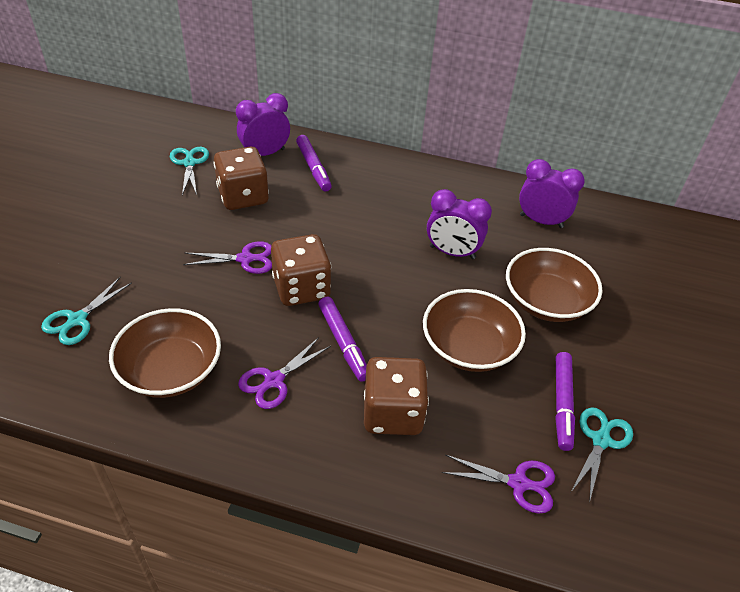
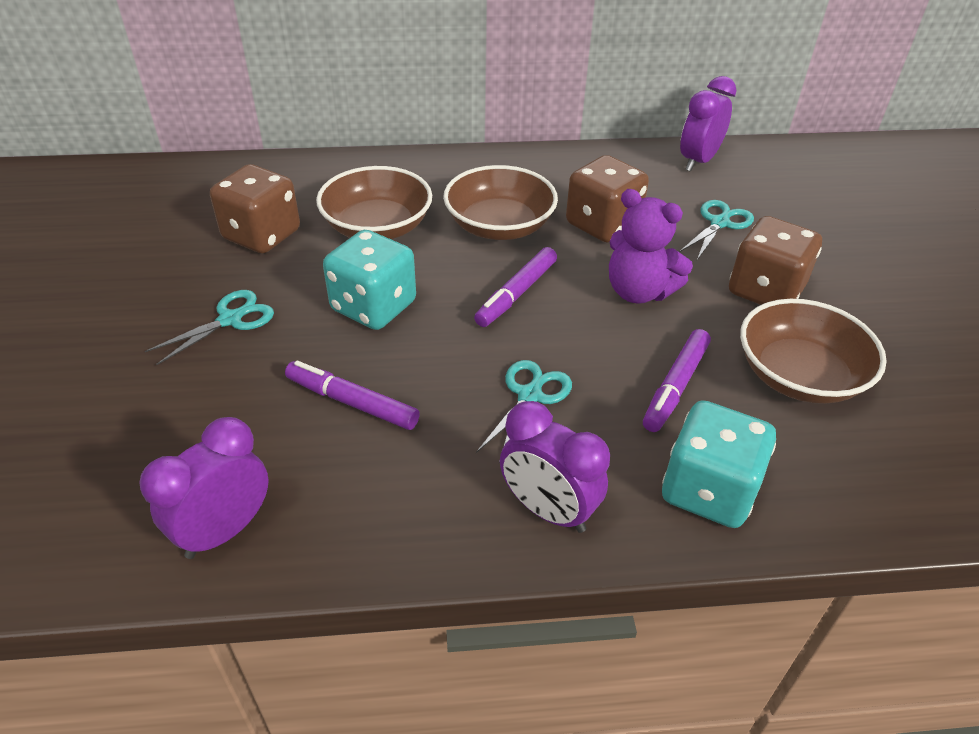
purple scissors: 3 -> 0
purple teddy bear: 0 -> 1
turquoise dice: 0 -> 2

